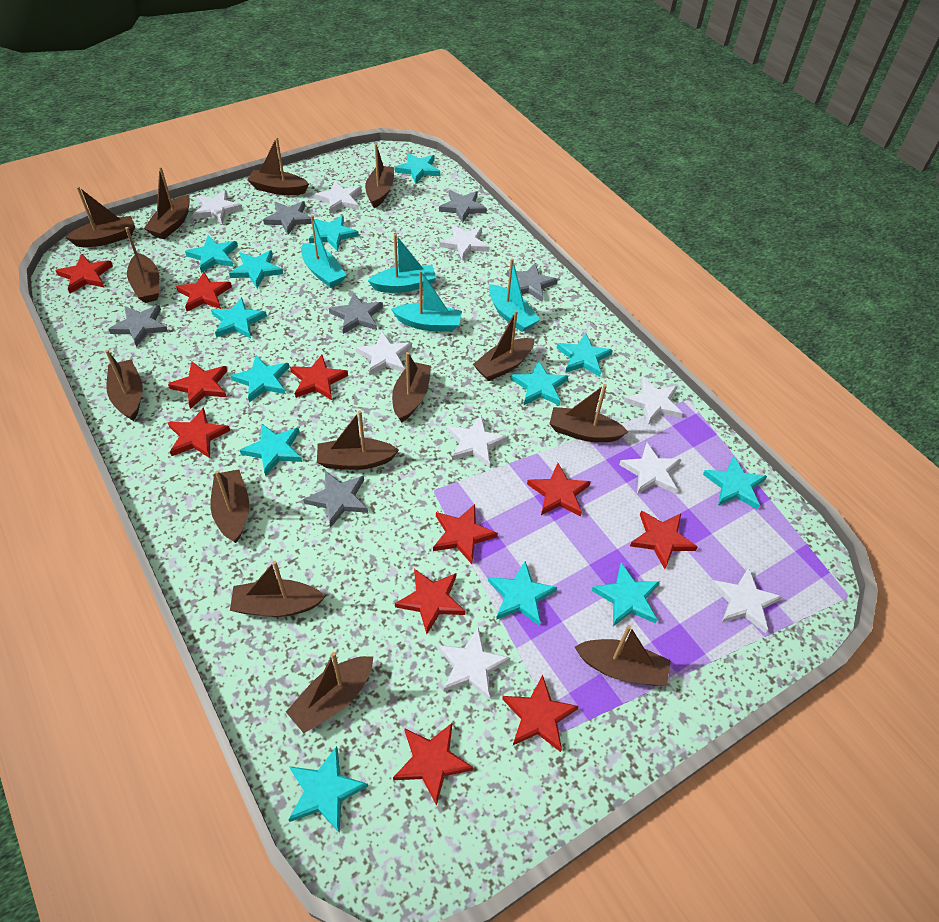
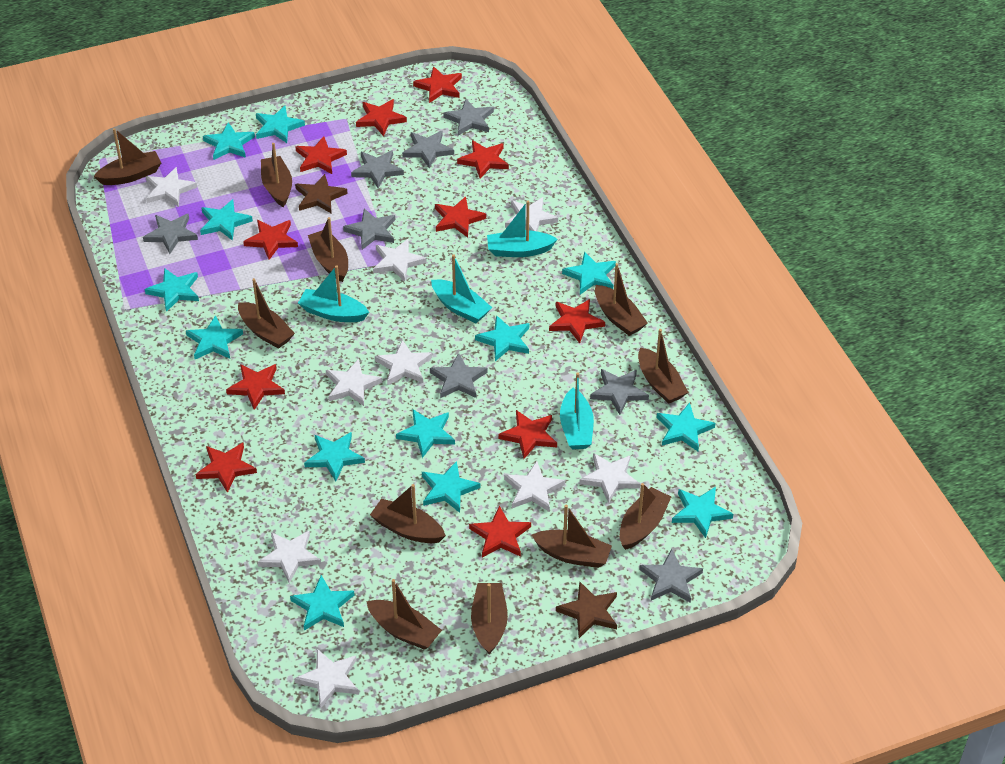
brown boat: 14 -> 11
brown star: 0 -> 2
grey star: 6 -> 8

